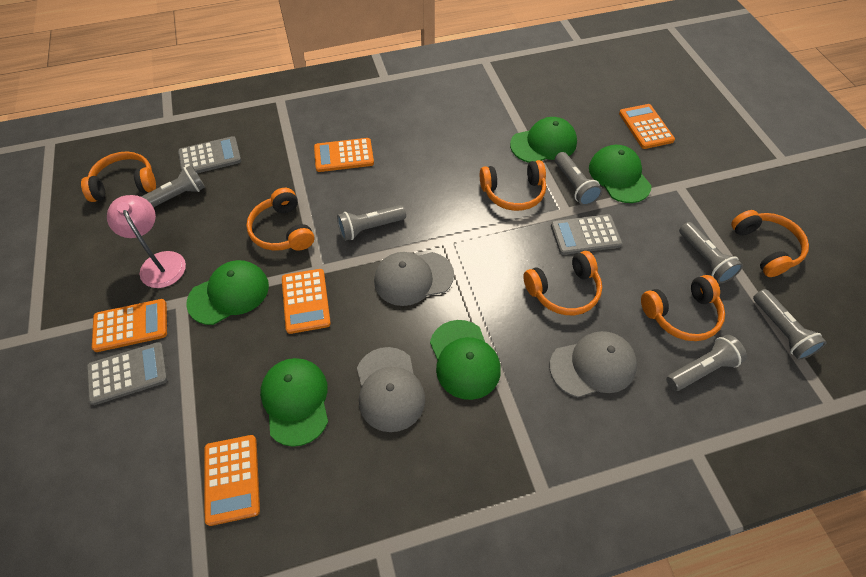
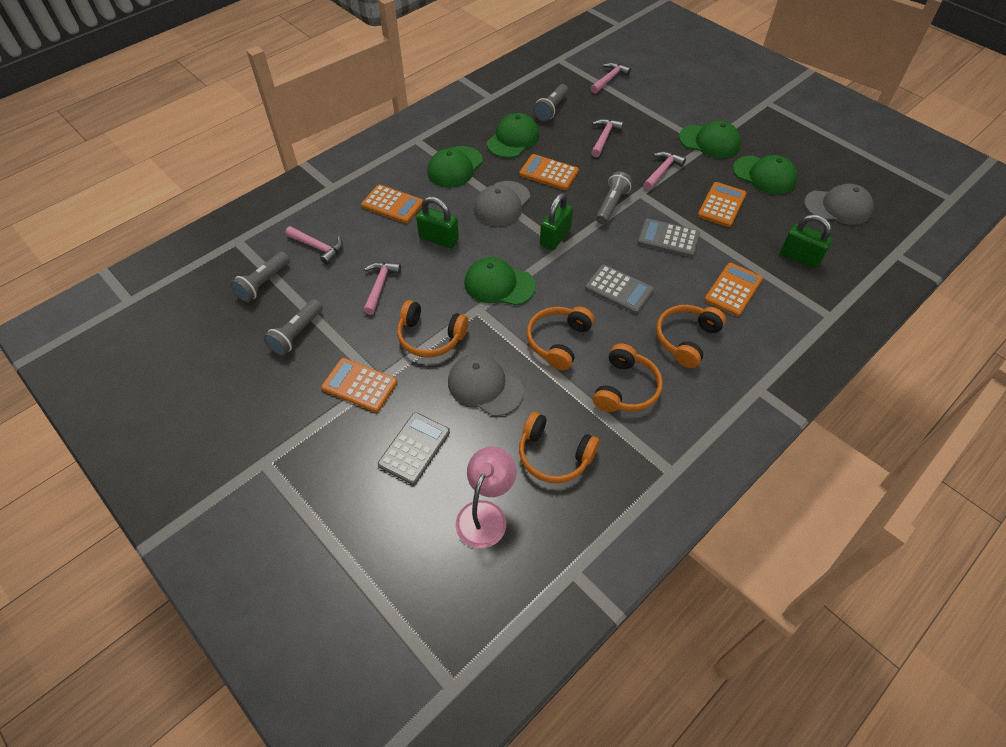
green padlock: 0 -> 3
grey flashlight: 6 -> 4
orange headphones: 6 -> 5
pink hammer: 0 -> 5

